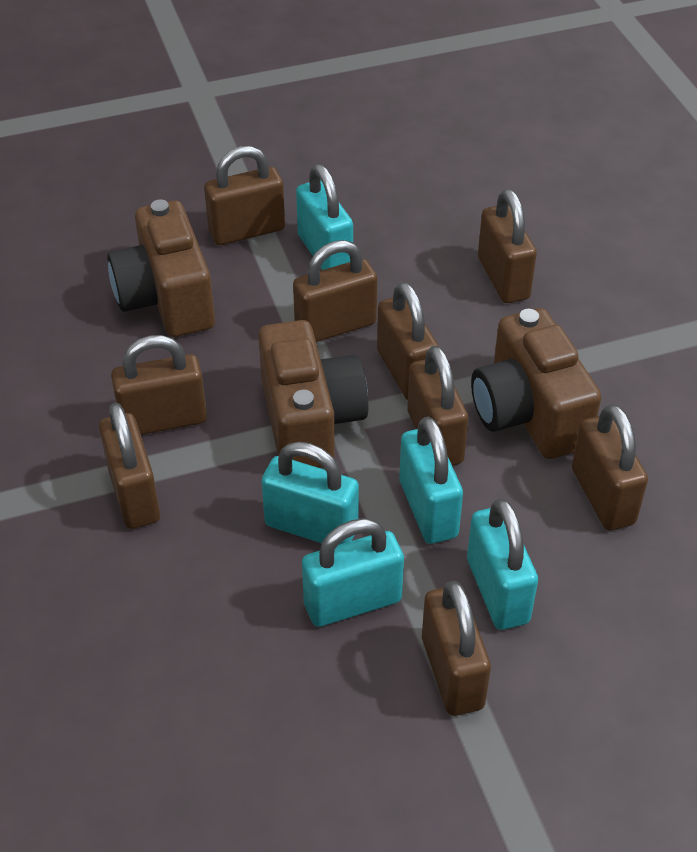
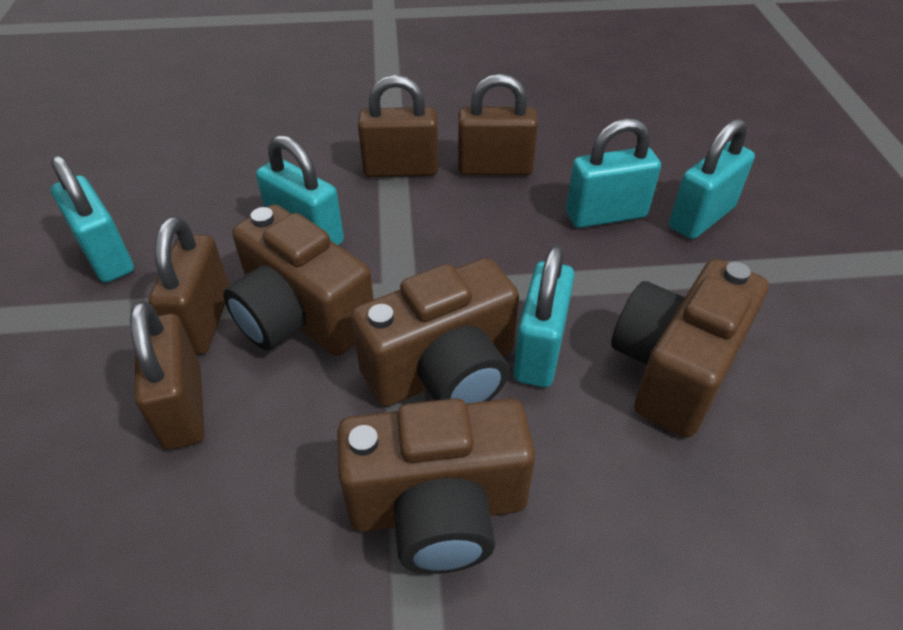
brown camera: 3 -> 4
brown padlock: 9 -> 4

